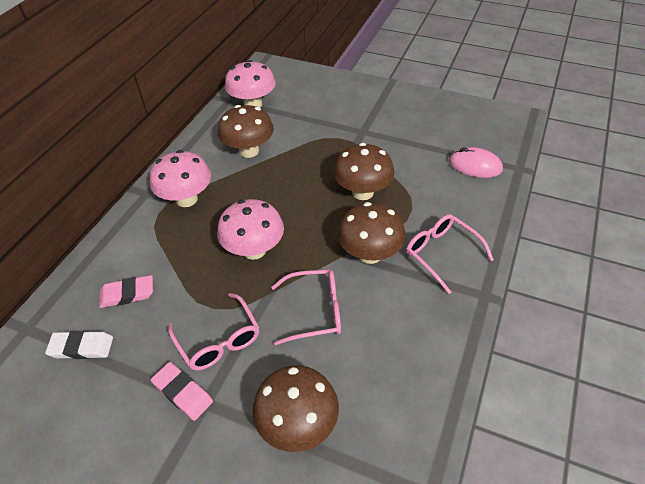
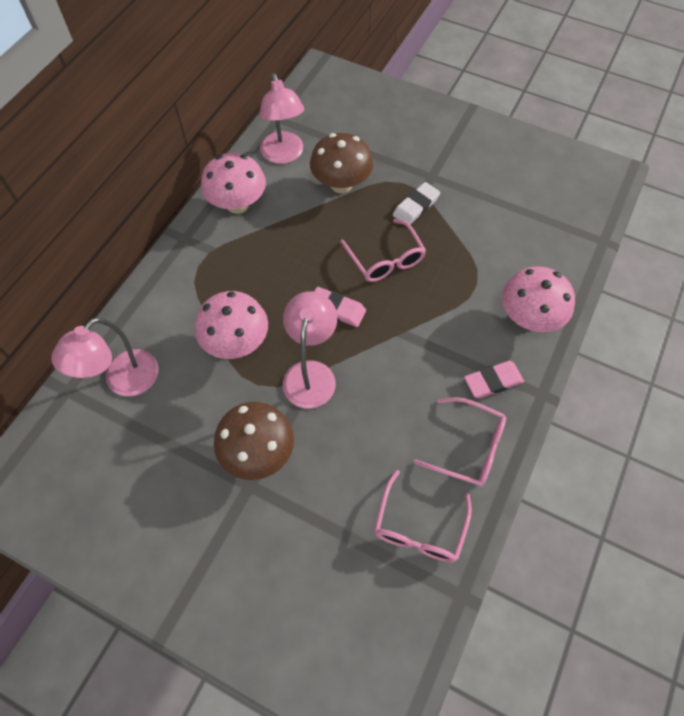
brown mushroom: 4 -> 2
pink lamp: 0 -> 3
pink mouse: 1 -> 0

